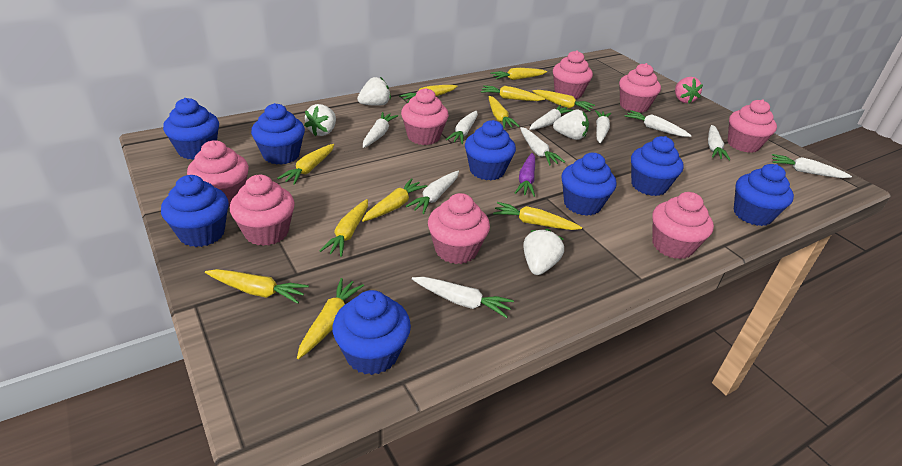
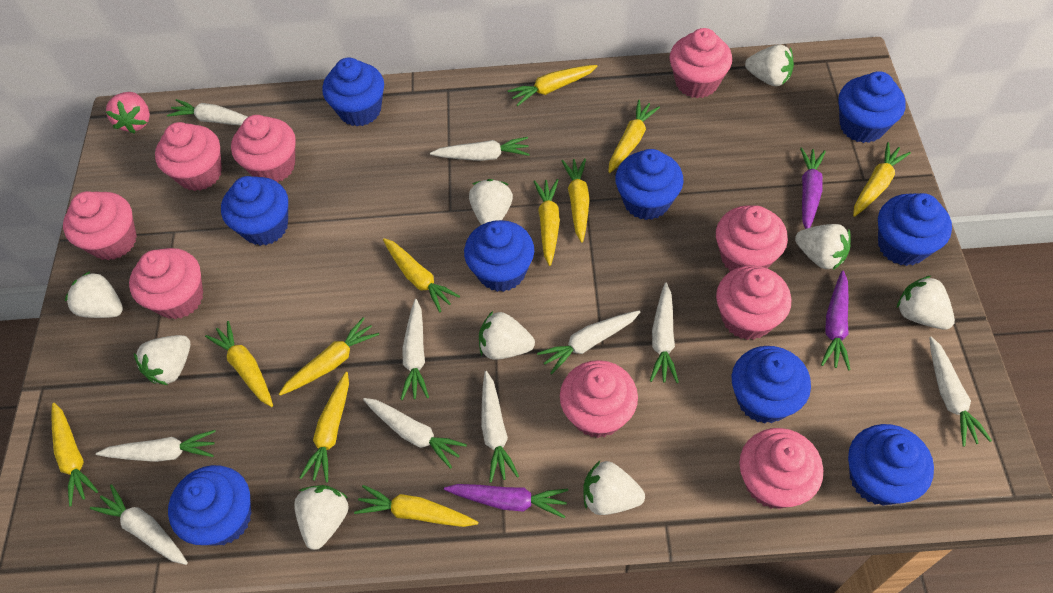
blue cupcake: 8 -> 9
pink cupcake: 8 -> 9
purple carrot: 1 -> 3
white strawberry: 4 -> 9

